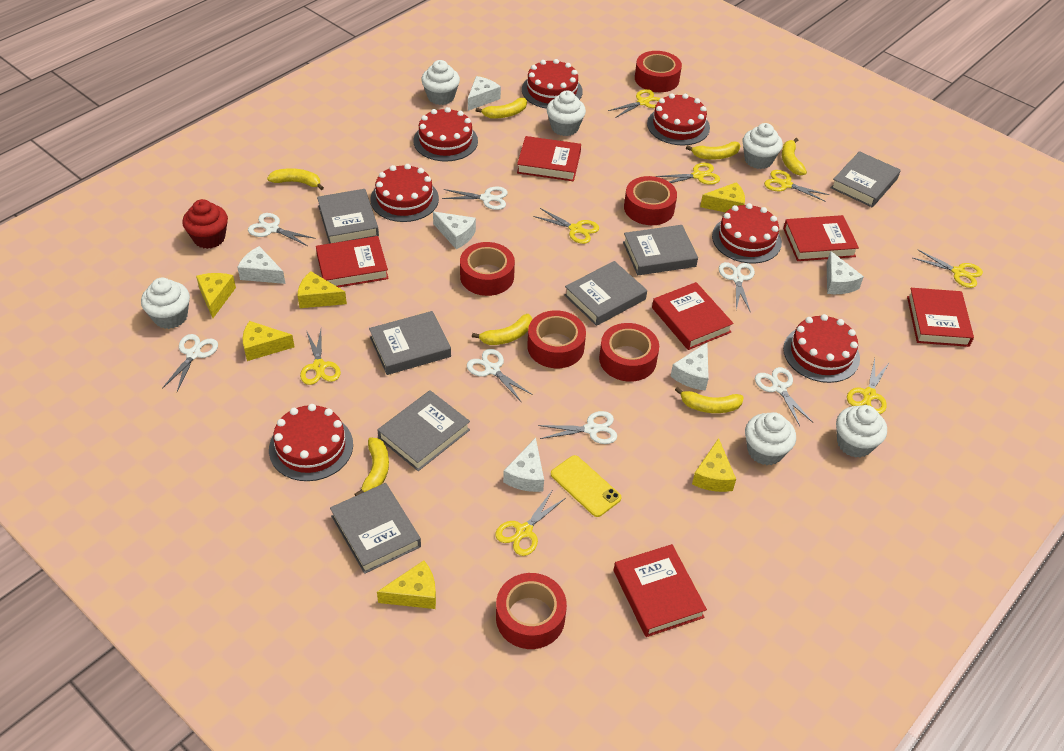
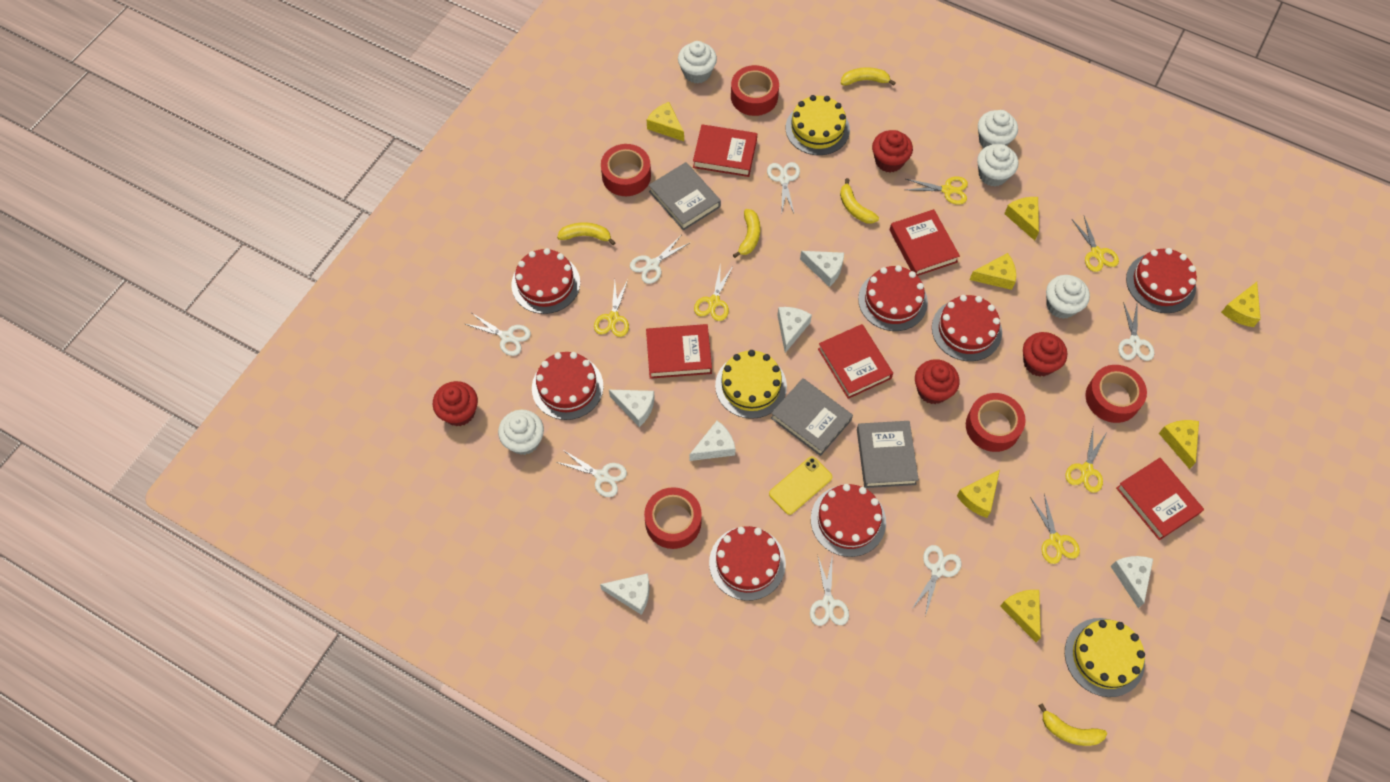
grey book: 7 -> 3
red book: 6 -> 5
red cupcake: 1 -> 4
red tape: 6 -> 5
white cupcake: 6 -> 5
yellow banana: 7 -> 5
yellow cake: 0 -> 3
yellow cheese: 6 -> 7
yellow scissors: 8 -> 6

